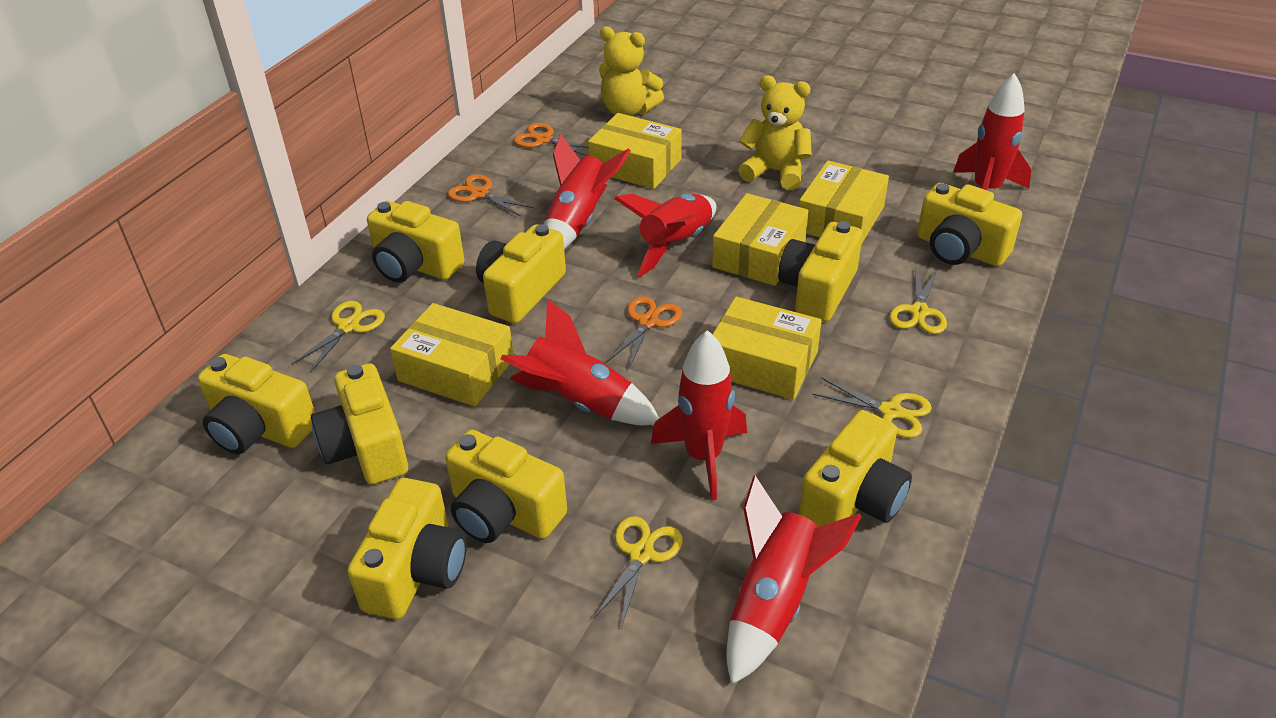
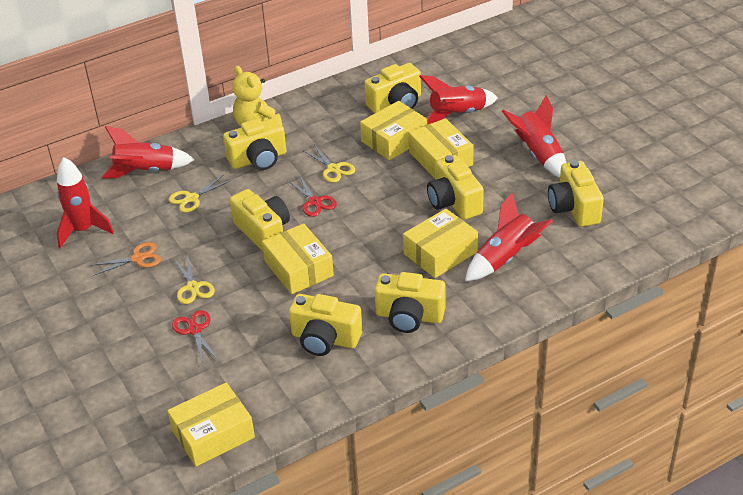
orange scissors: 3 -> 1
red rocket: 6 -> 5
red scissors: 0 -> 2
yellow camera: 9 -> 7
yellow scissors: 4 -> 3
yellow teddy bear: 2 -> 1

